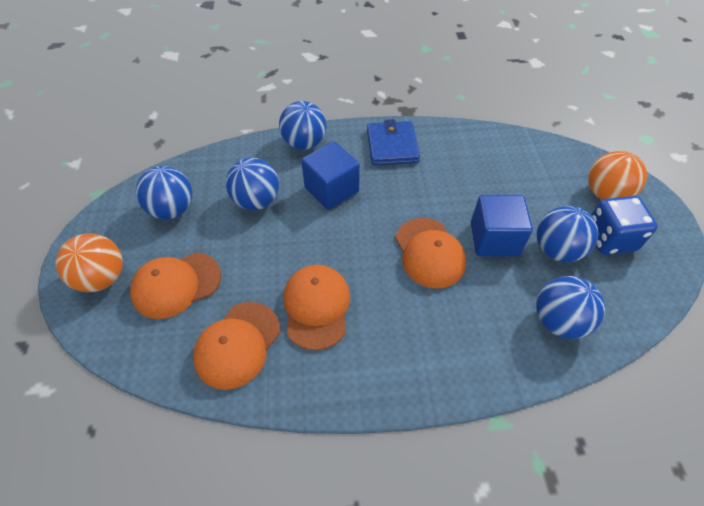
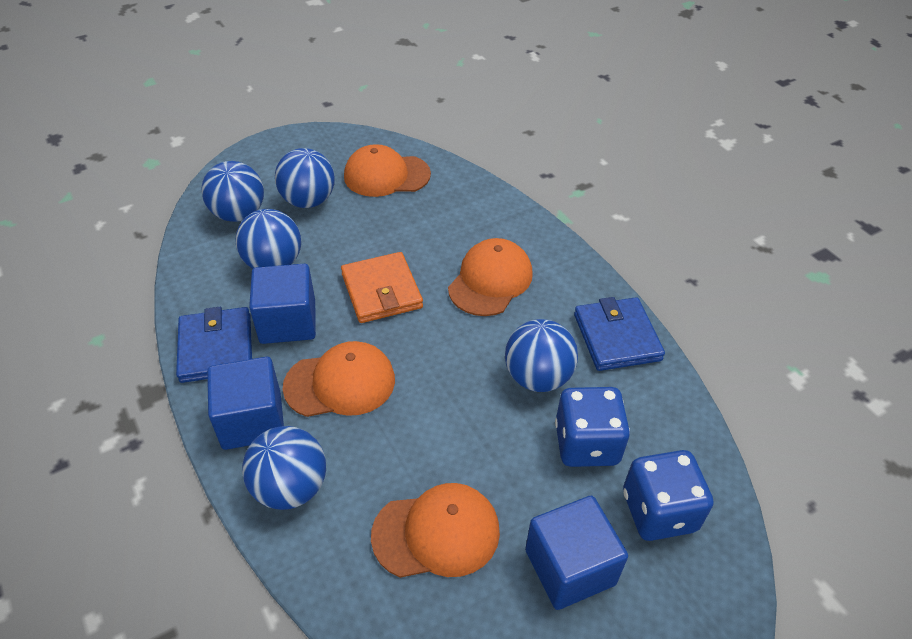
blue cube: 2 -> 3
blue dice: 1 -> 2
blue wallet: 1 -> 2
orange ball: 2 -> 0
orange wallet: 0 -> 1

